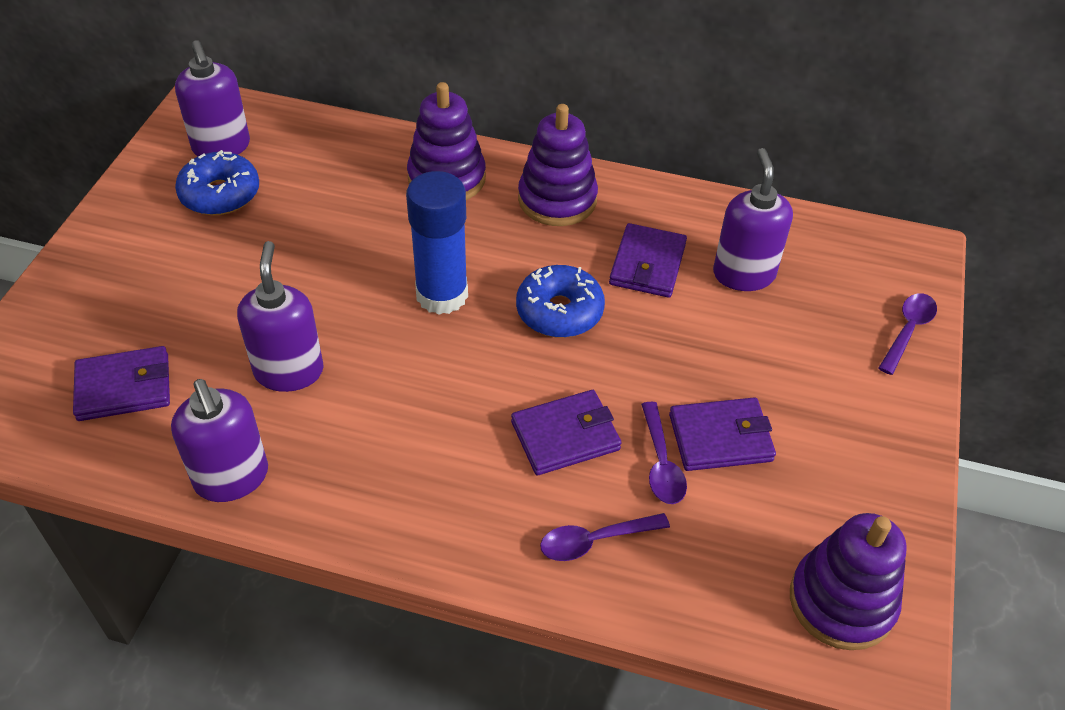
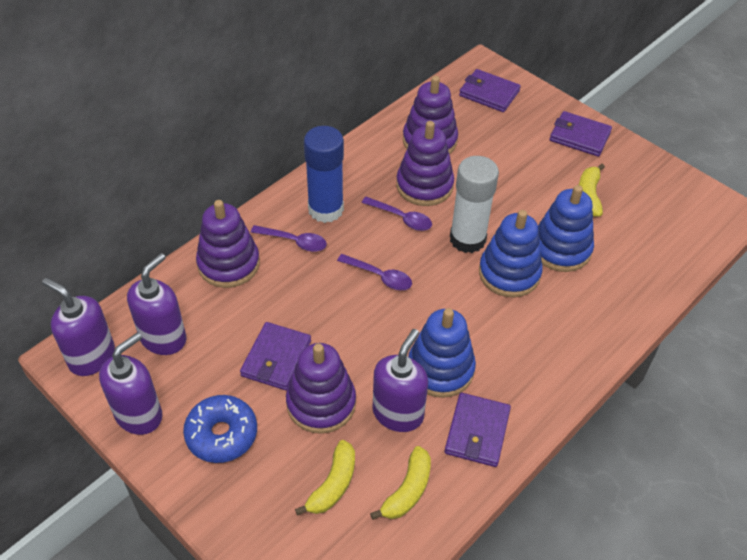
blue donut: 2 -> 1
blue stacking toy: 0 -> 3
purple stacking toy: 3 -> 4
white glue stick: 0 -> 1
yellow banana: 0 -> 3

